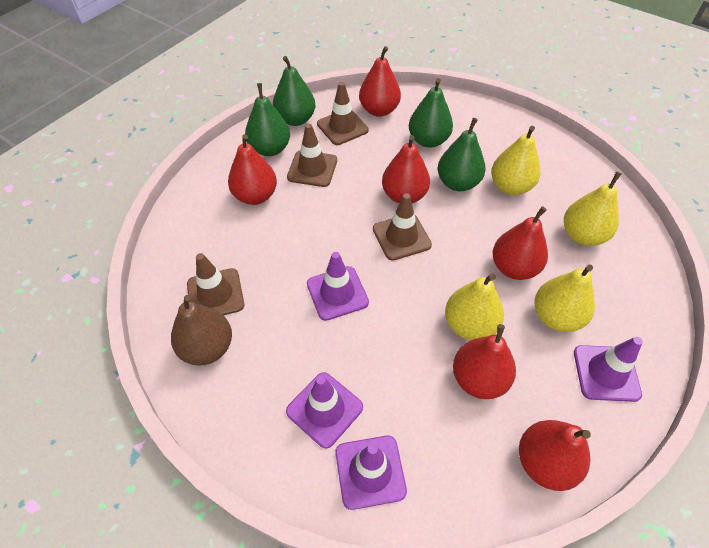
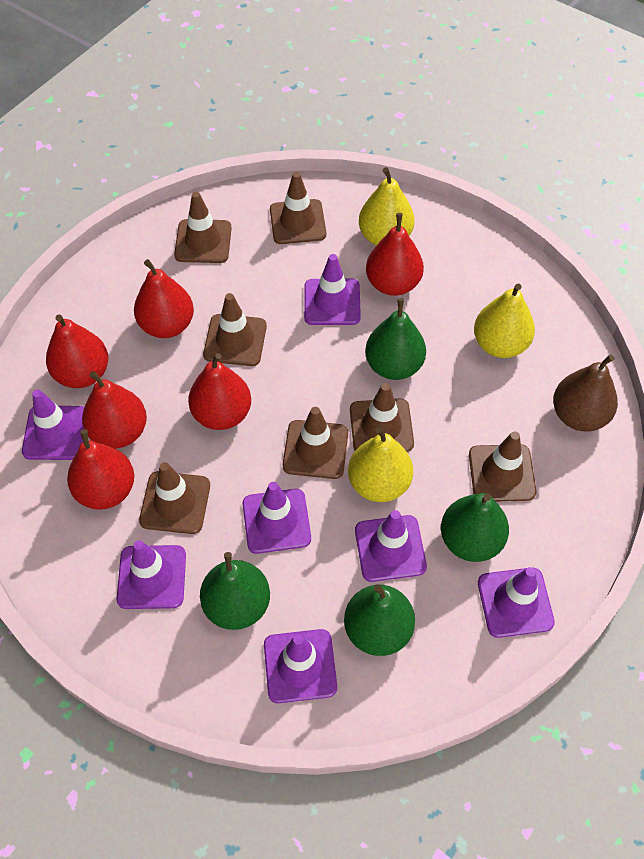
brown traffic cone: 4 -> 7
purple traffic cone: 4 -> 7
yellow pear: 4 -> 3

